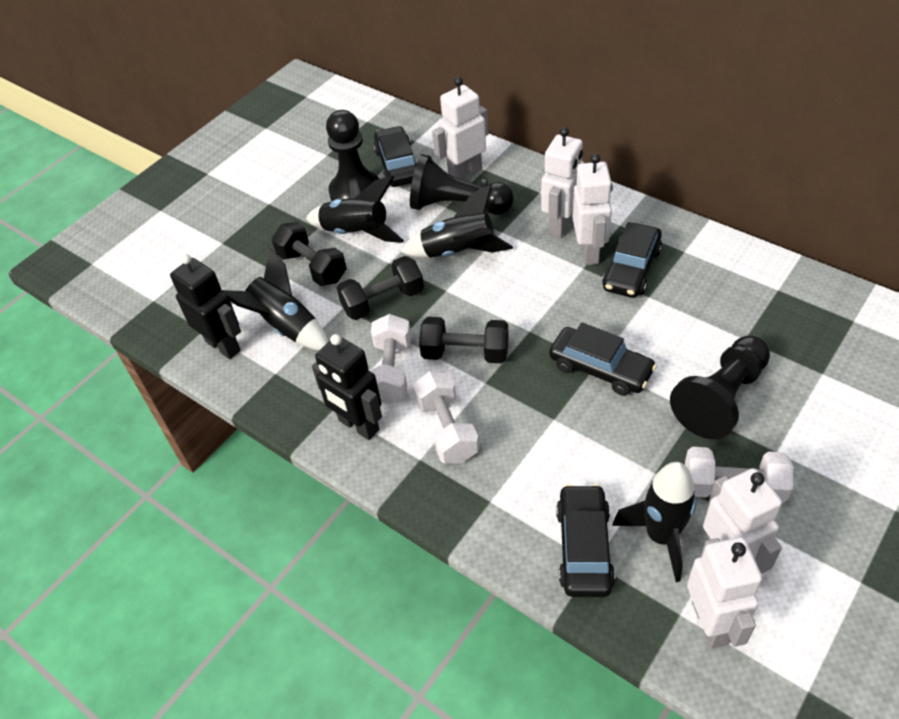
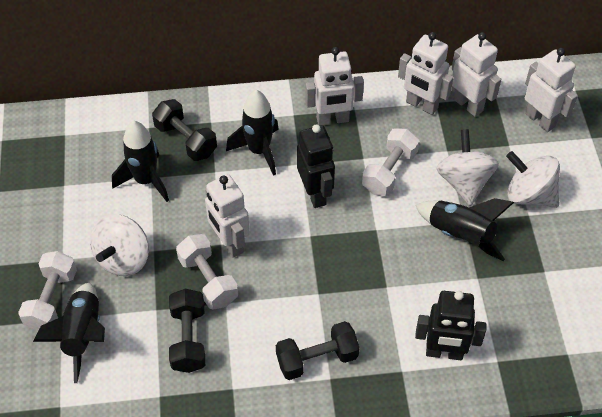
black car: 4 -> 0
black pawn: 3 -> 0
white spinning top: 0 -> 3

